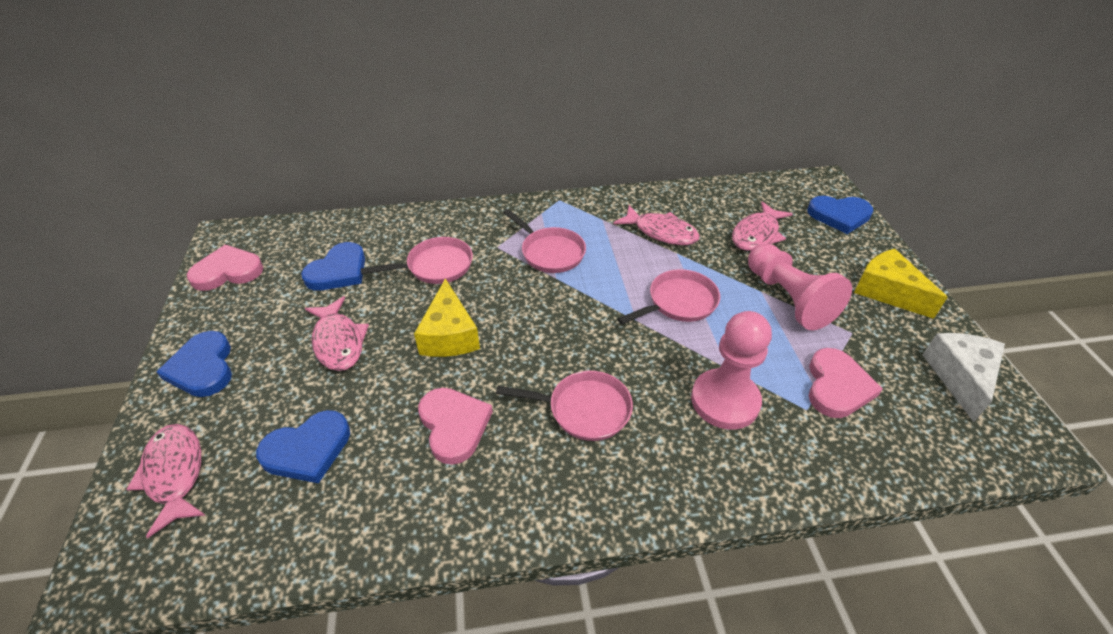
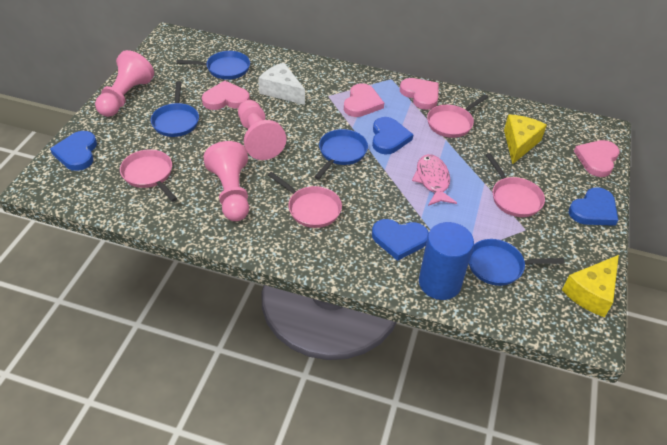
blue cylinder: 0 -> 1
blue pan: 0 -> 4
pink fish: 4 -> 1
pink heart: 3 -> 4
pink pawn: 2 -> 3

